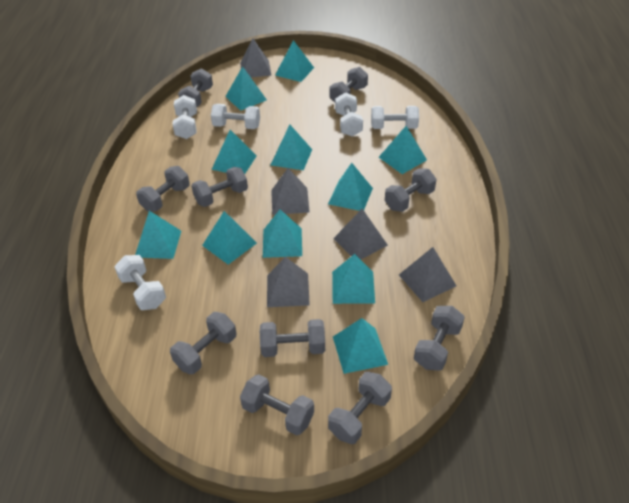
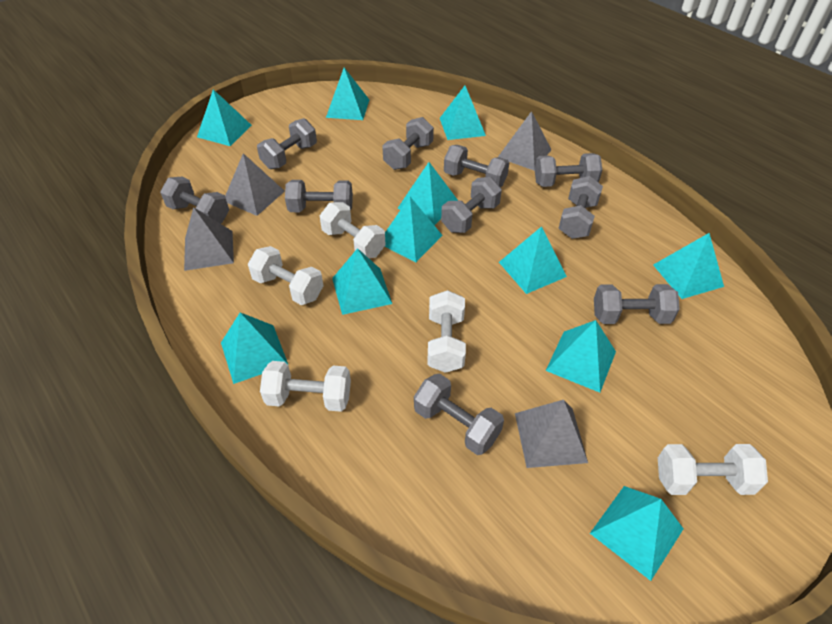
grey pyramid: 5 -> 4

